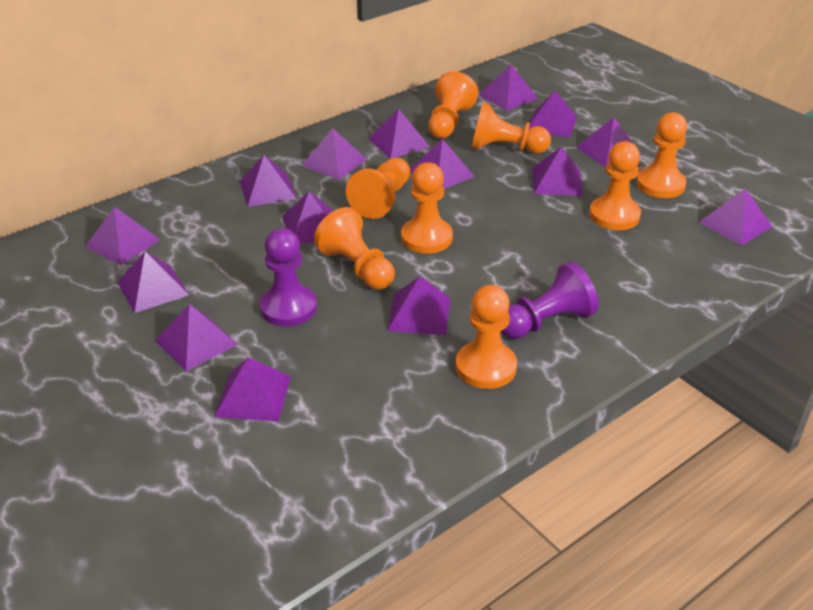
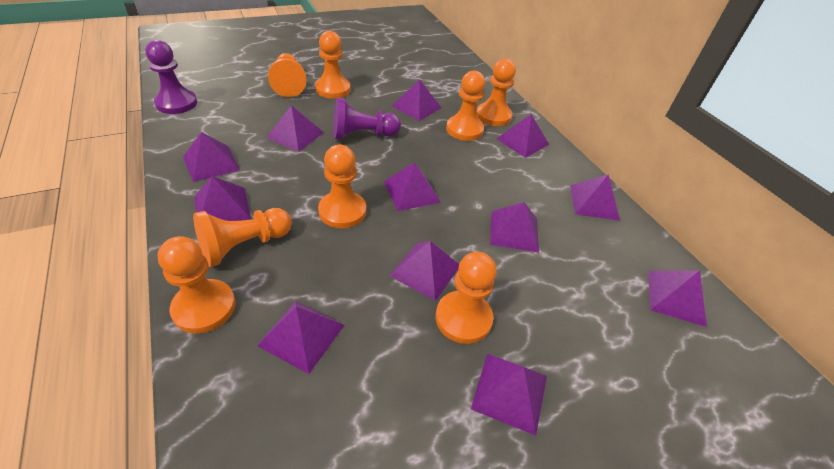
purple pyramid: 15 -> 12

